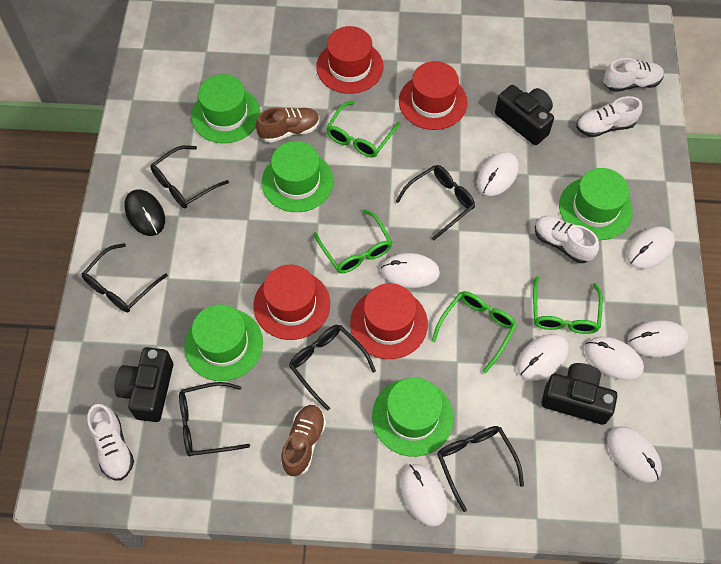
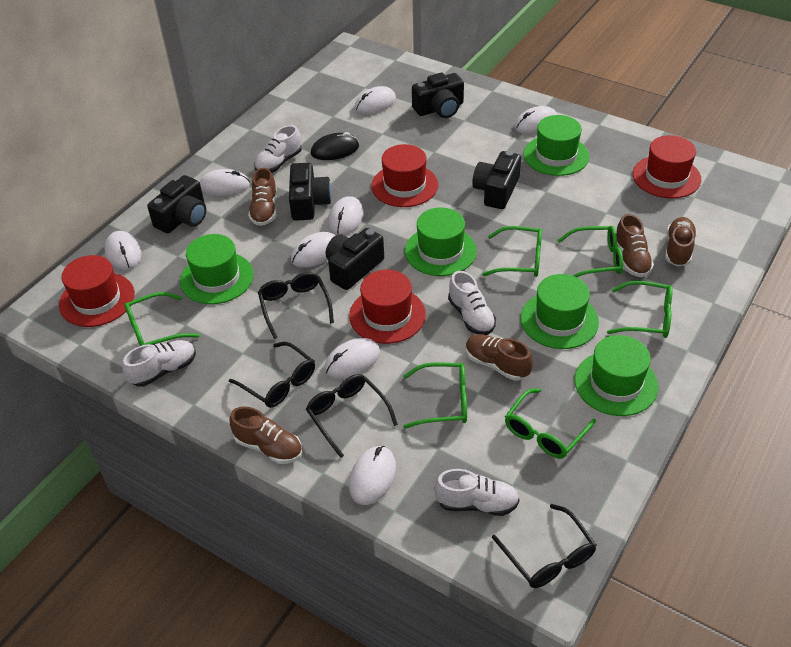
black camera: 3 -> 5
black glasses: 6 -> 4
brown shoe: 2 -> 5
green glasses: 4 -> 6

